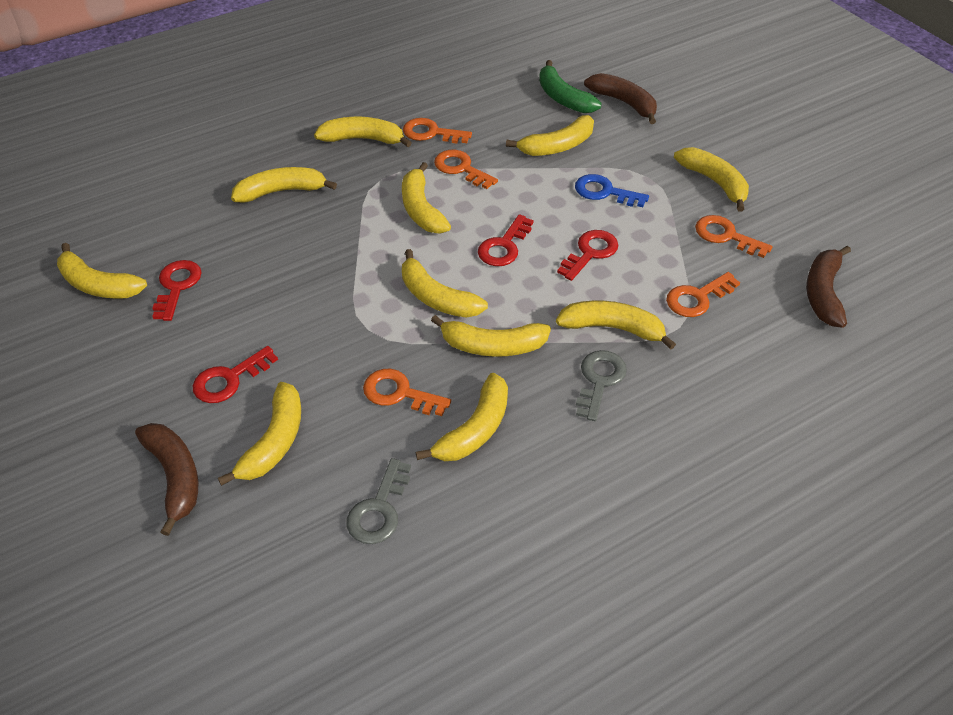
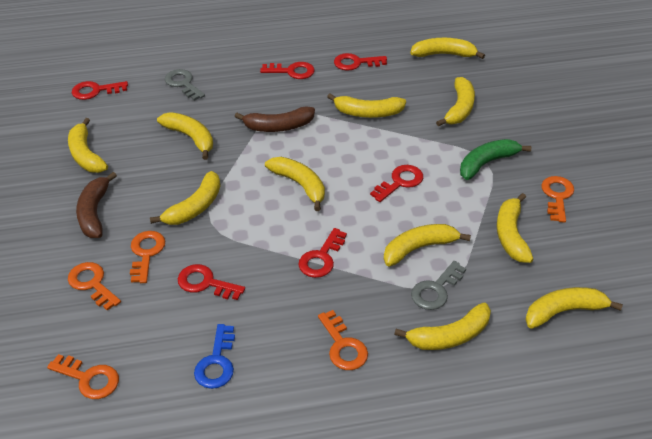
brown banana: 3 -> 2
red key: 4 -> 6

